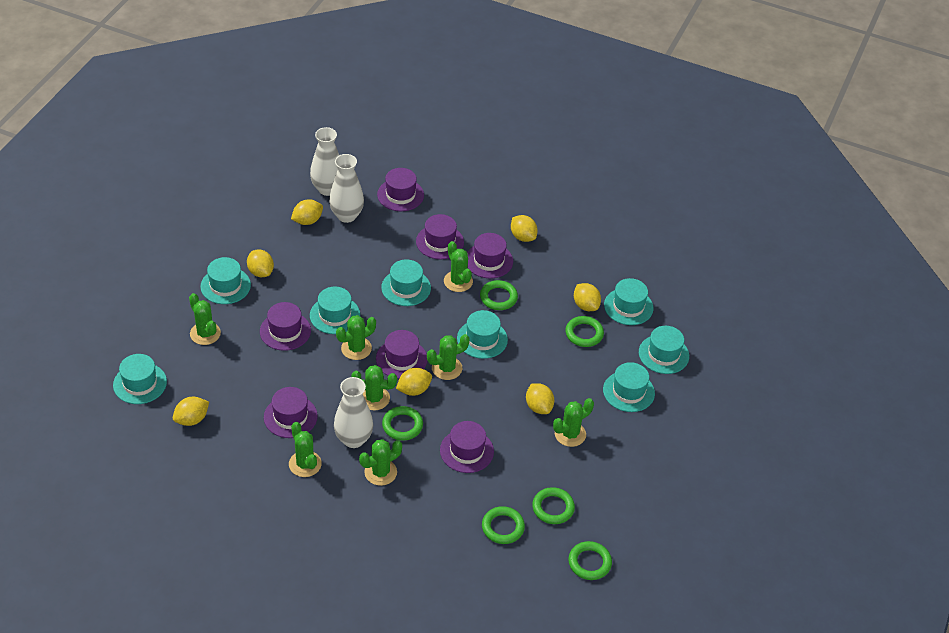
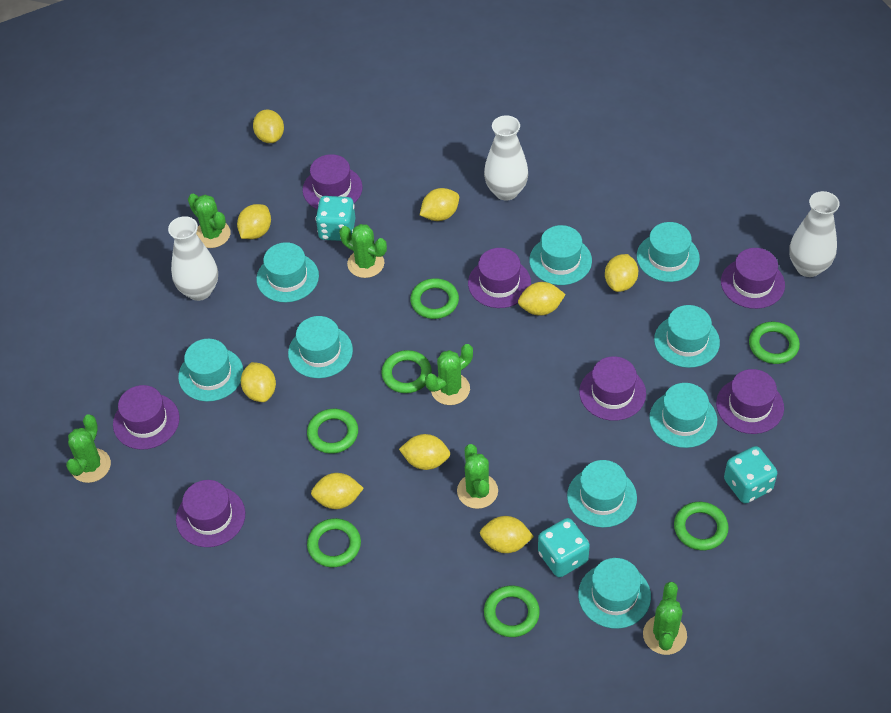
green cactus: 8 -> 6
green ring: 6 -> 7
turquoise dice: 0 -> 3
turquoise hat: 8 -> 9
yellow lemon: 7 -> 9

